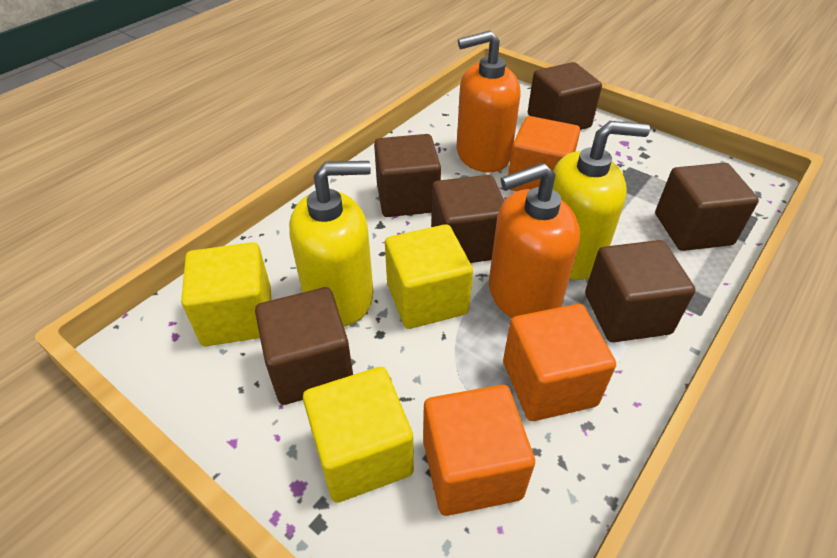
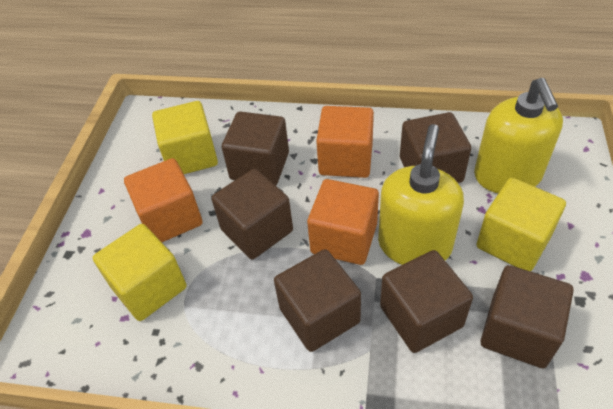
orange soap dispenser: 2 -> 0

